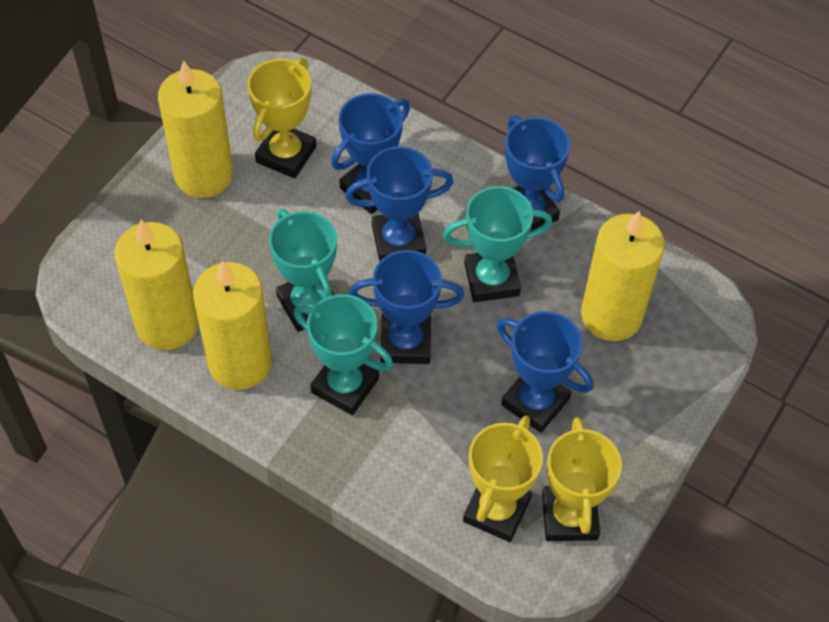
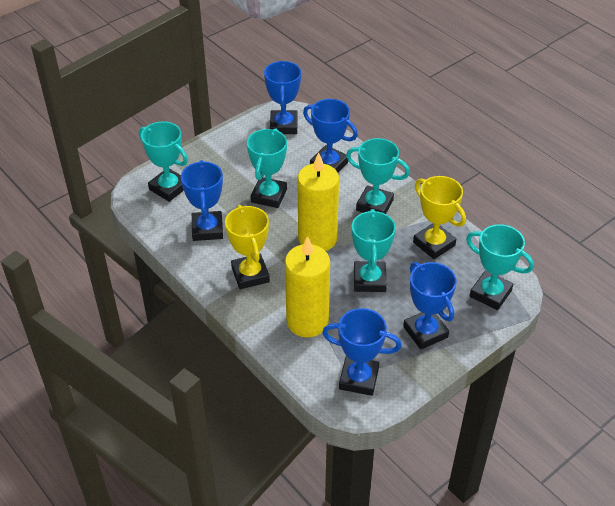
turquoise trophy: 3 -> 5
yellow candle: 4 -> 2
yellow trophy: 3 -> 2

